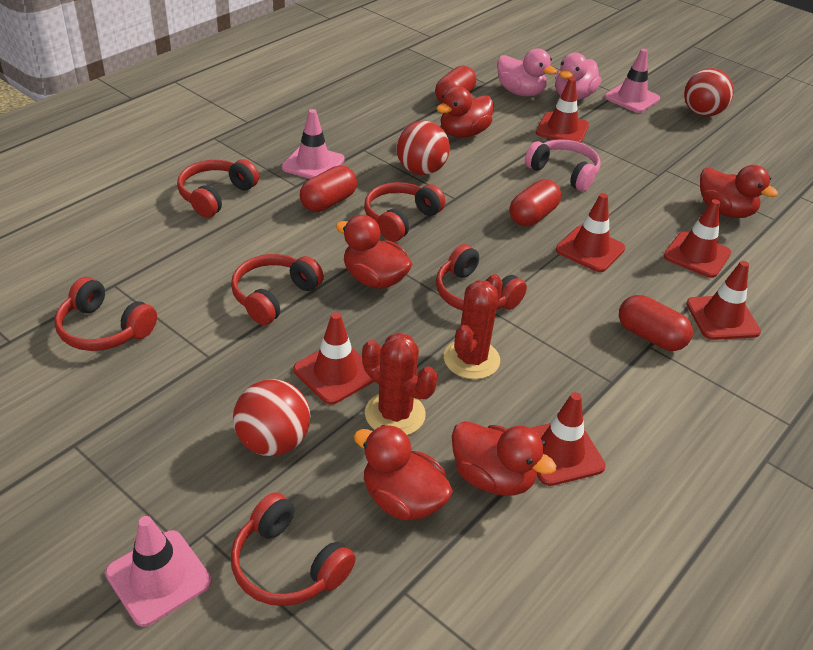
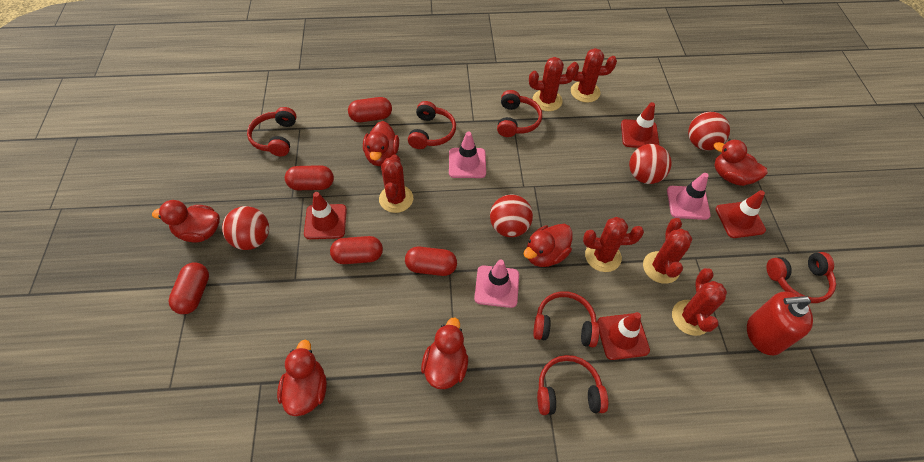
pink duck: 2 -> 0
pink headphones: 1 -> 0
red ball: 3 -> 4
red cactus: 2 -> 6
red capsule: 4 -> 5
red duck: 5 -> 6
red soap dispenser: 0 -> 1
red traffic cone: 6 -> 4

